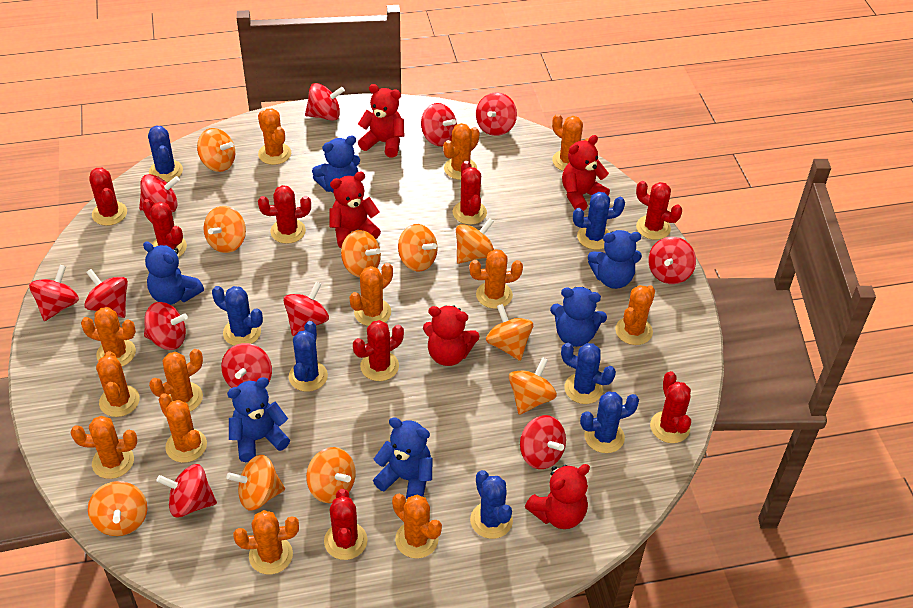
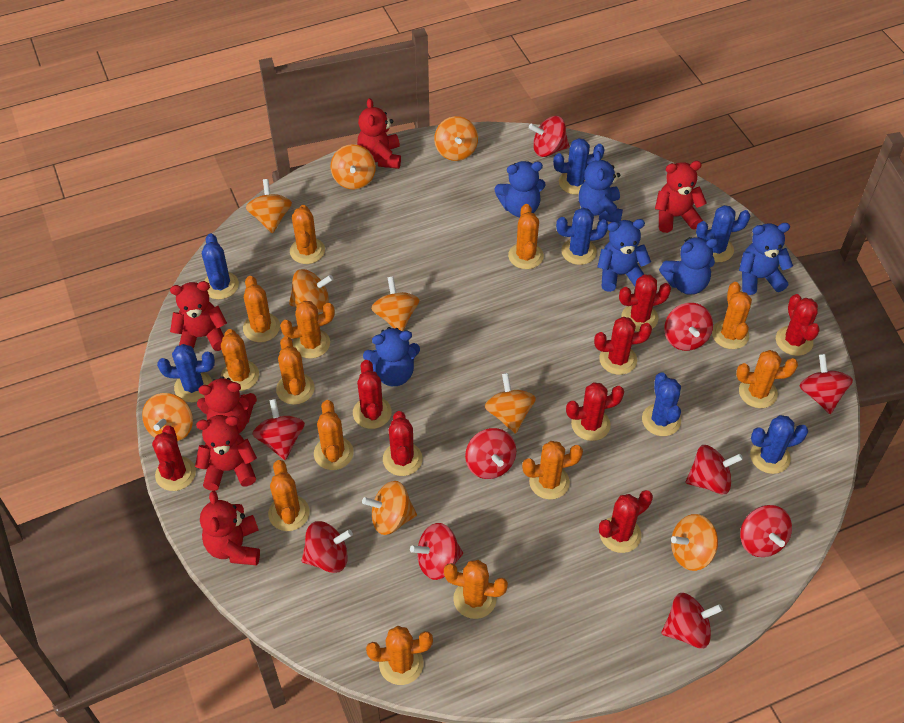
orange spinning top: 10 -> 9
red spinning top: 12 -> 10
red teddy bear: 5 -> 6

